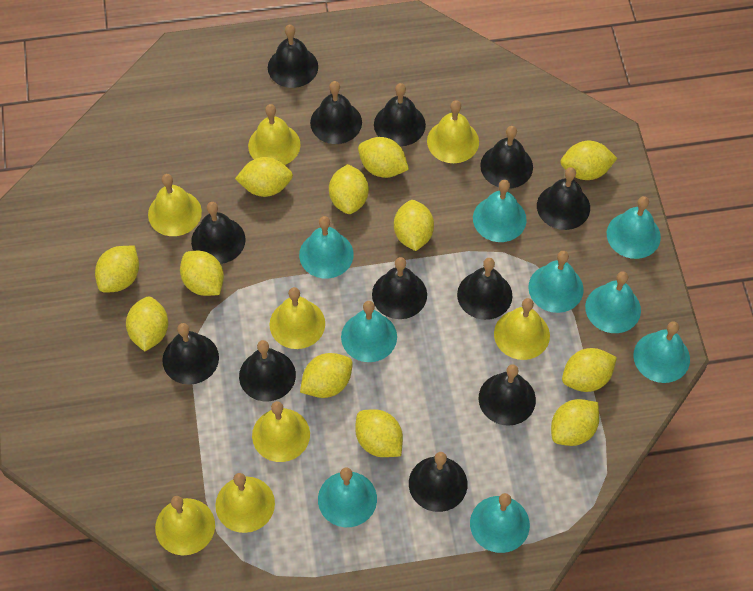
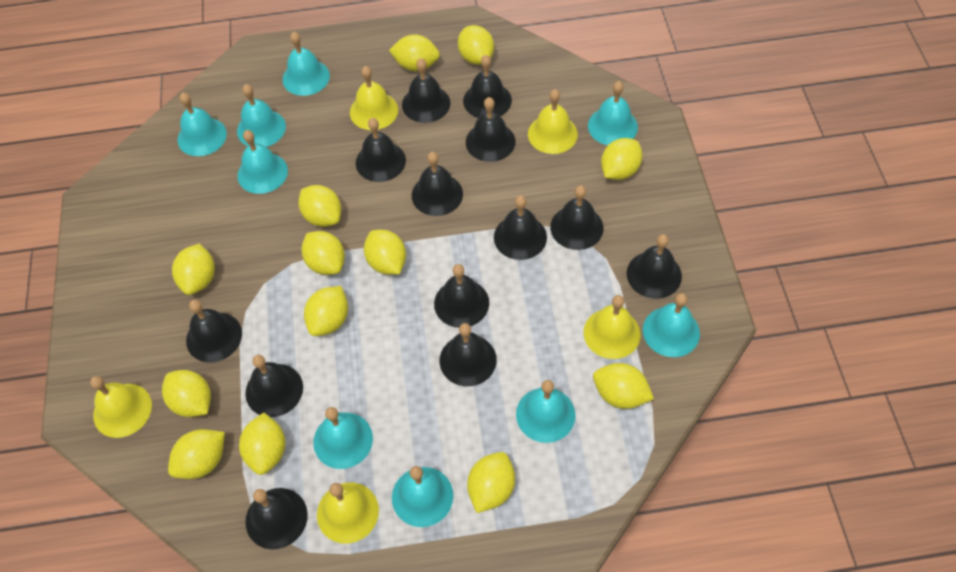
black bell: 12 -> 13
yellow bell: 8 -> 5
yellow lemon: 12 -> 13

